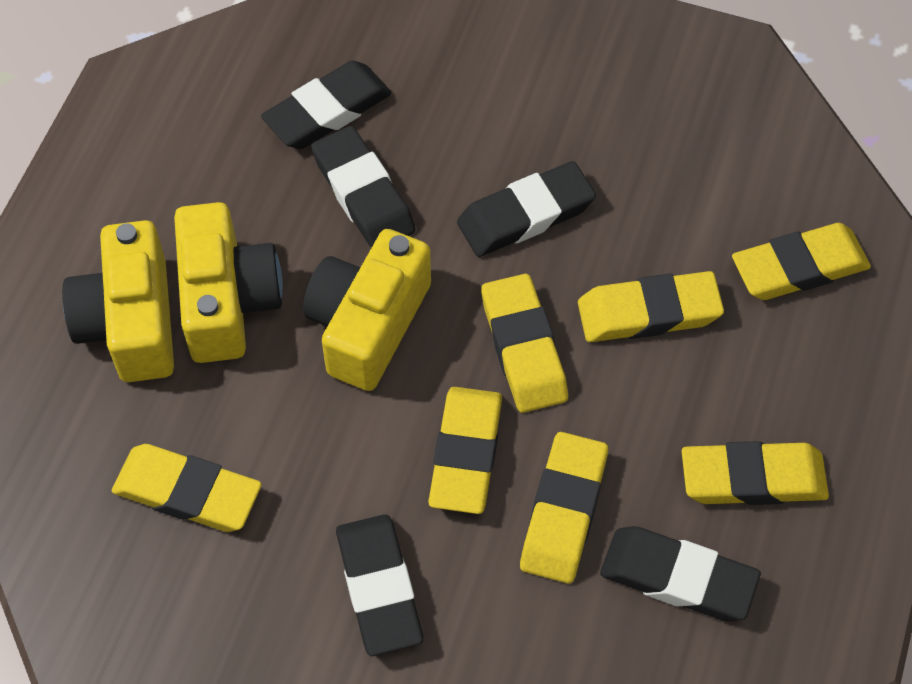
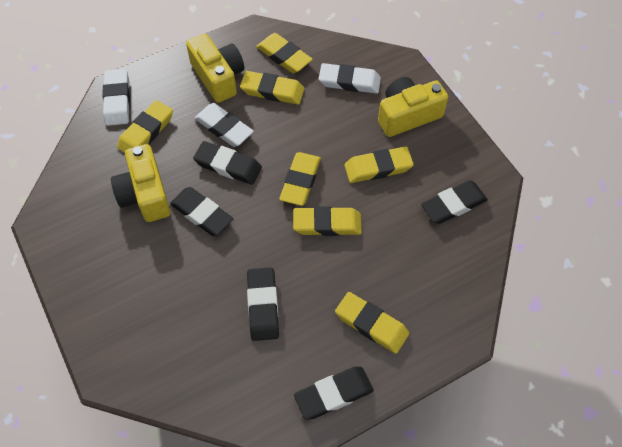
white eraser: 0 -> 3

